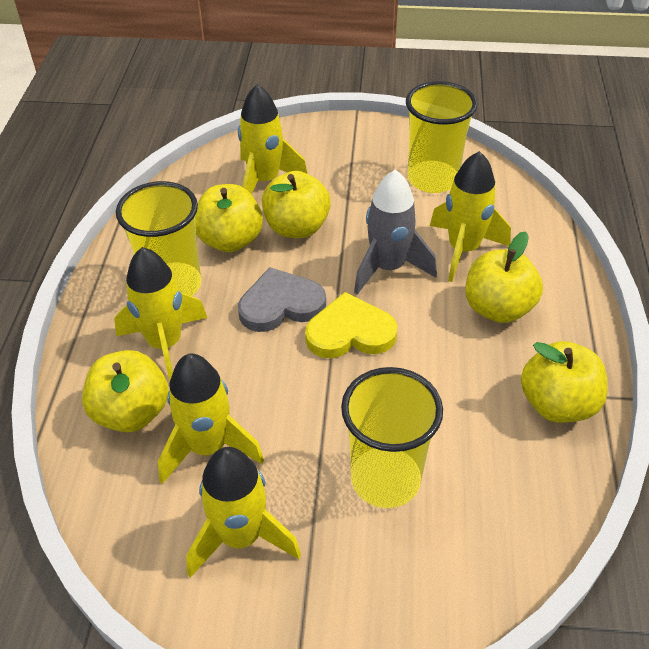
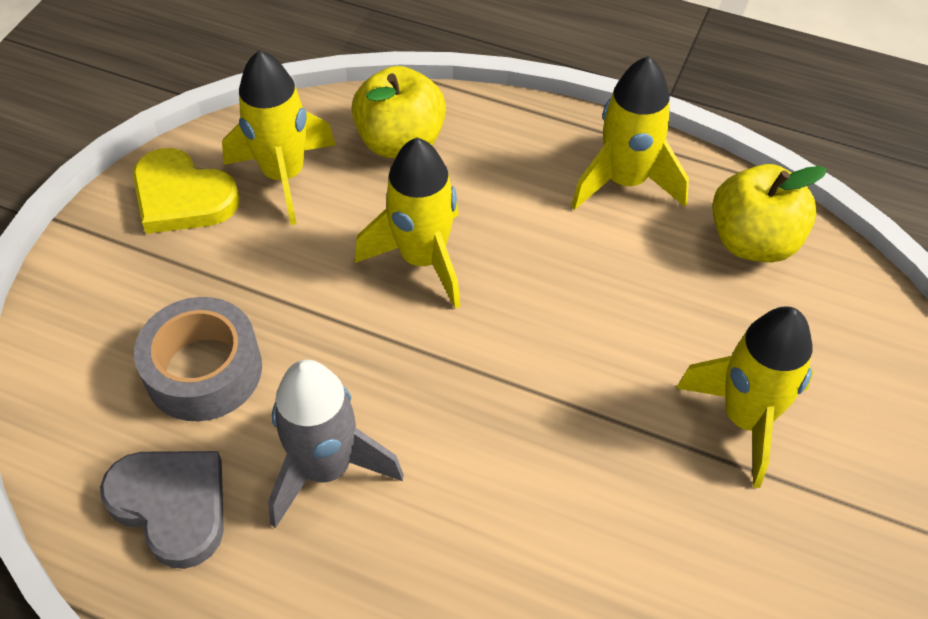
grey tape: 0 -> 1
yellow apple: 5 -> 2
yellow cup: 3 -> 0
yellow rocket: 5 -> 4

